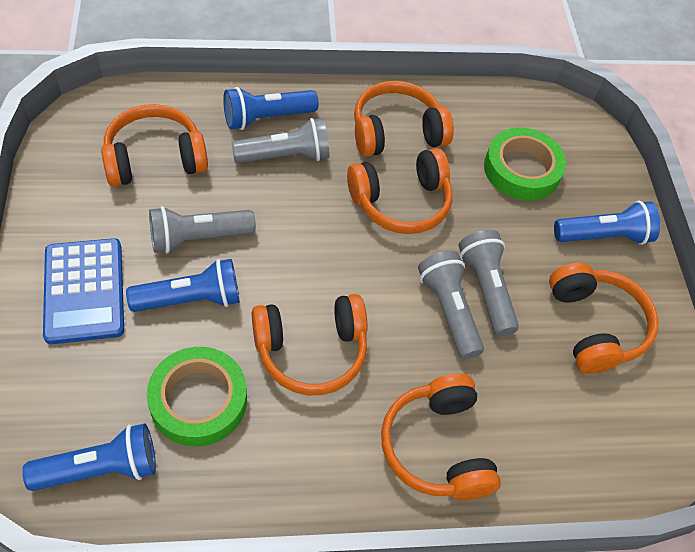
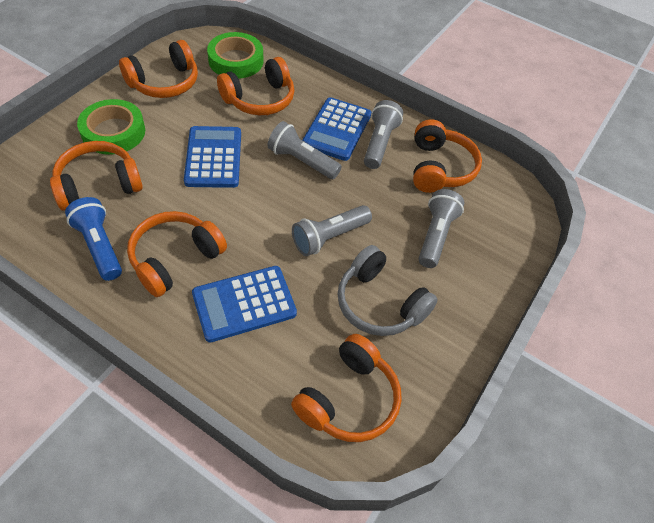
blue calculator: 1 -> 3
blue flashlight: 4 -> 1
grey headphones: 0 -> 1

